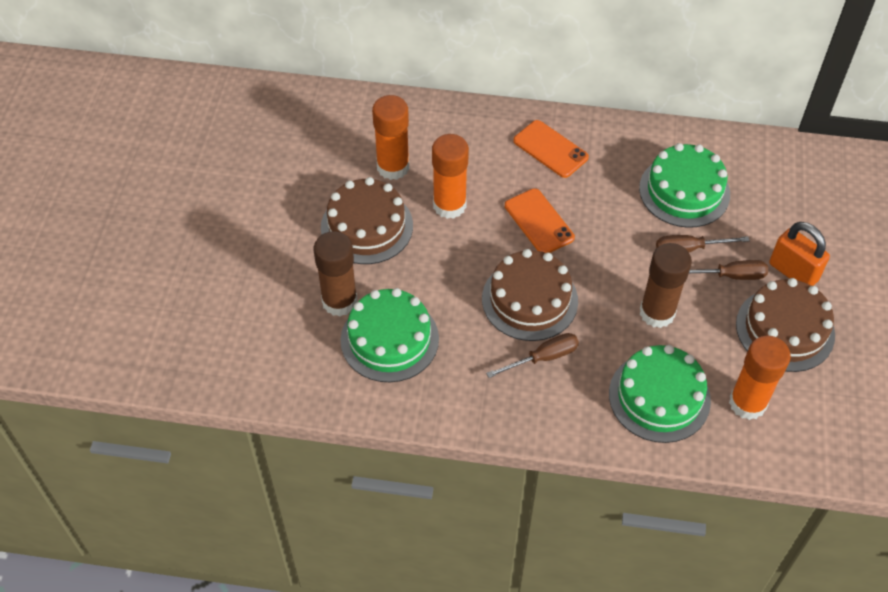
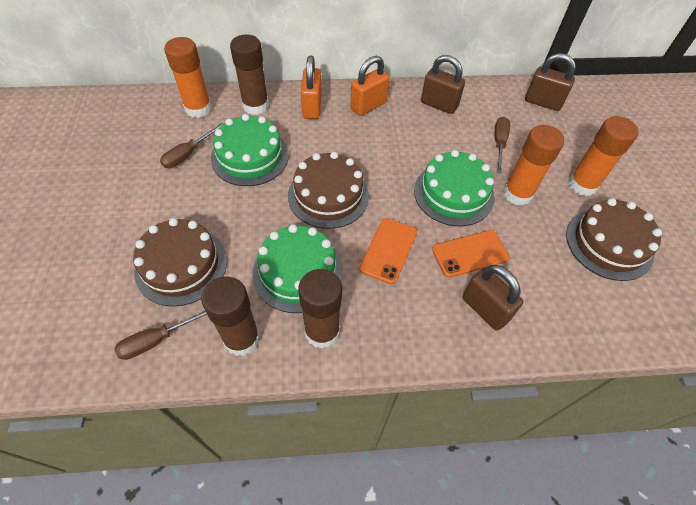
brown glue stick: 2 -> 3
brown padlock: 0 -> 3
orange padlock: 1 -> 2

